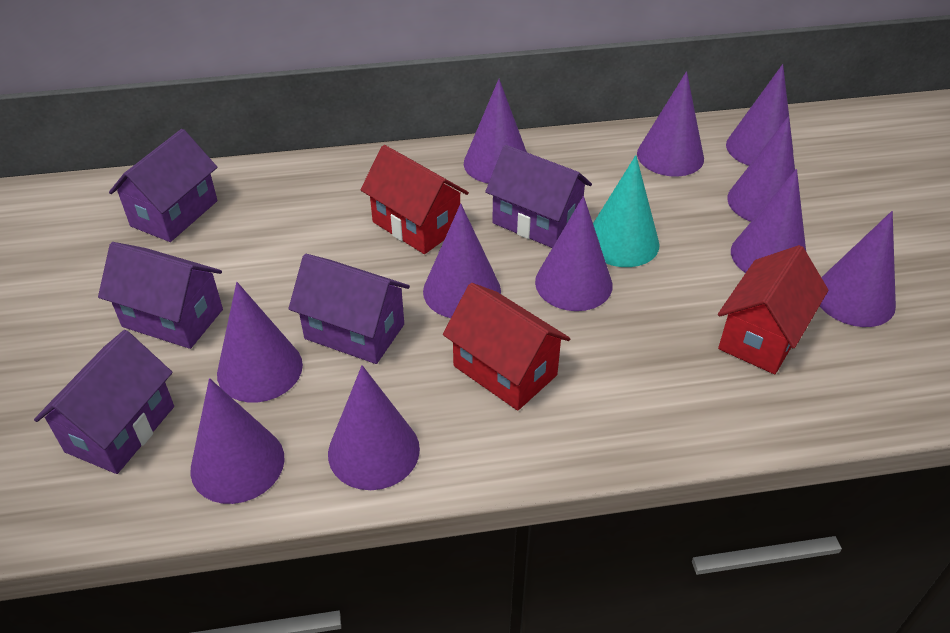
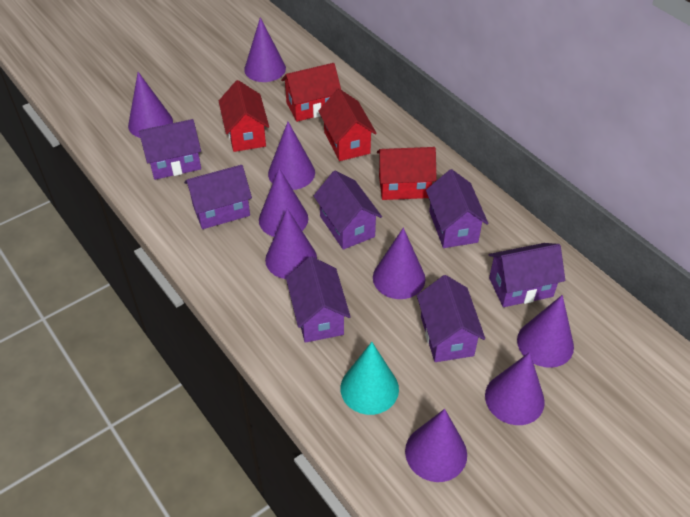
purple cone: 11 -> 9
purple house: 5 -> 7
red house: 3 -> 4

